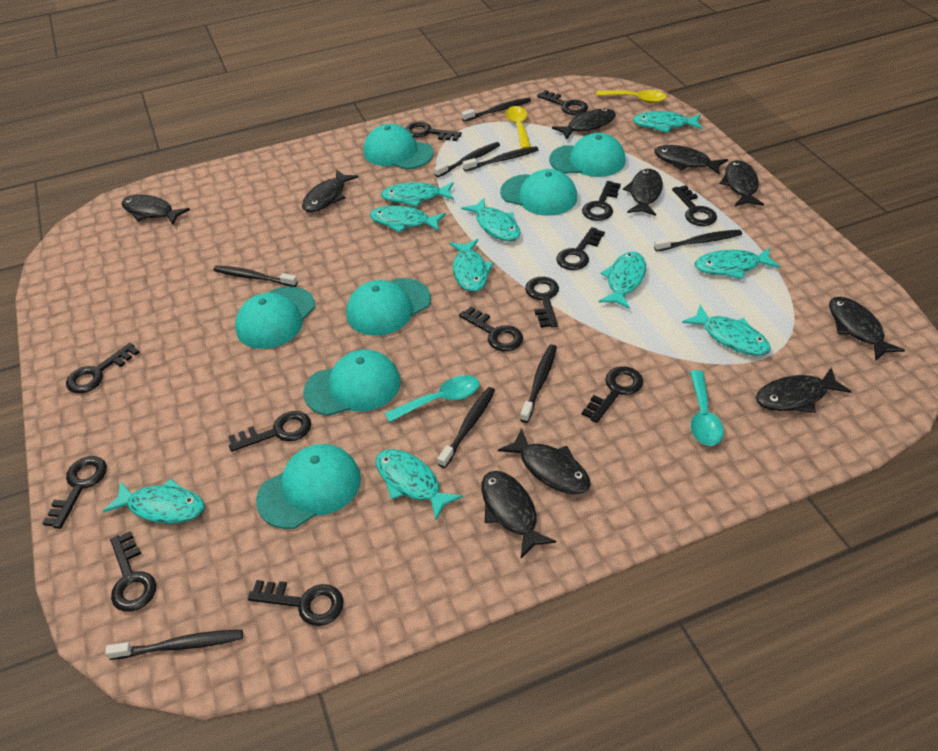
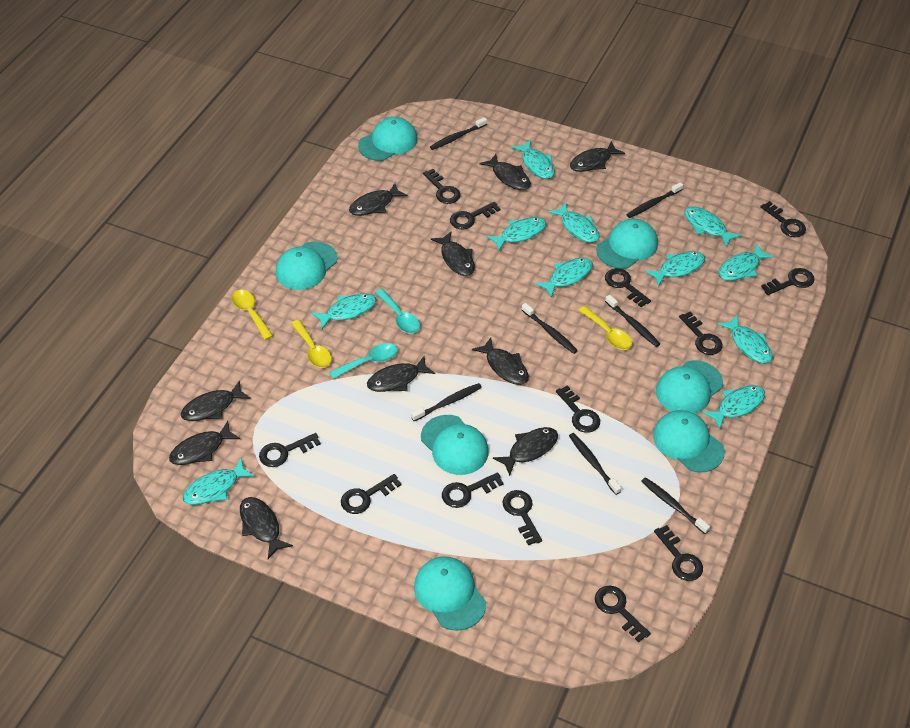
black toothbrush: 8 -> 7
turquoise fish: 10 -> 11
yellow spoon: 2 -> 3

